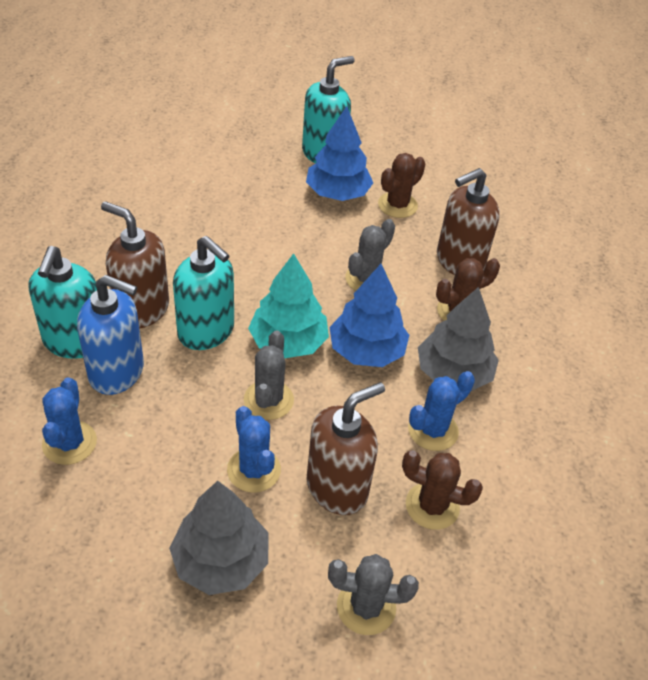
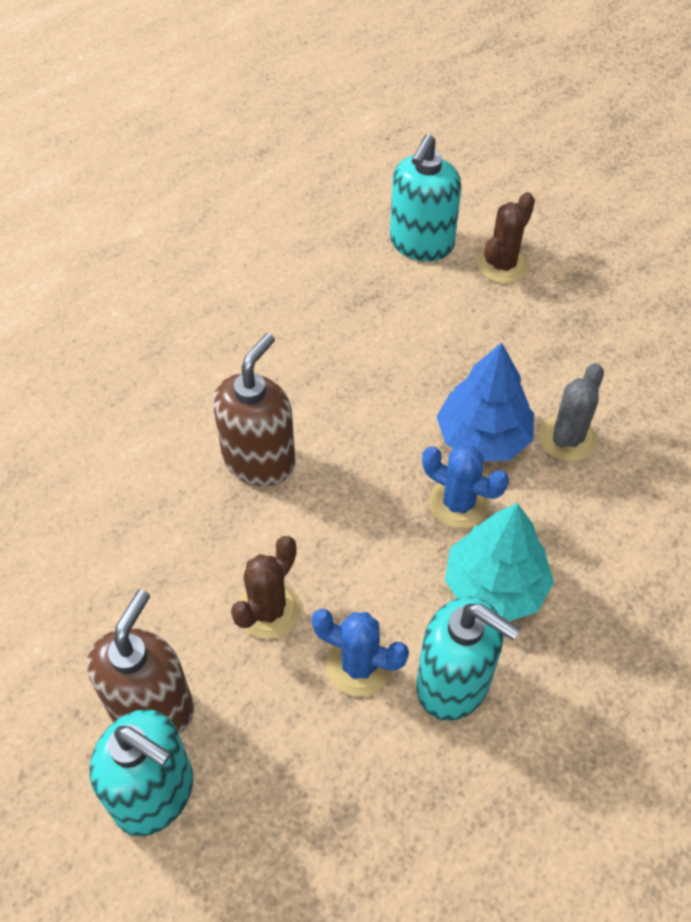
blue cactus: 3 -> 2
blue soap dispenser: 1 -> 0
blue tree: 2 -> 1
brown cactus: 3 -> 2
brown soap dispenser: 3 -> 2
grey cactus: 3 -> 1
grey tree: 2 -> 0

